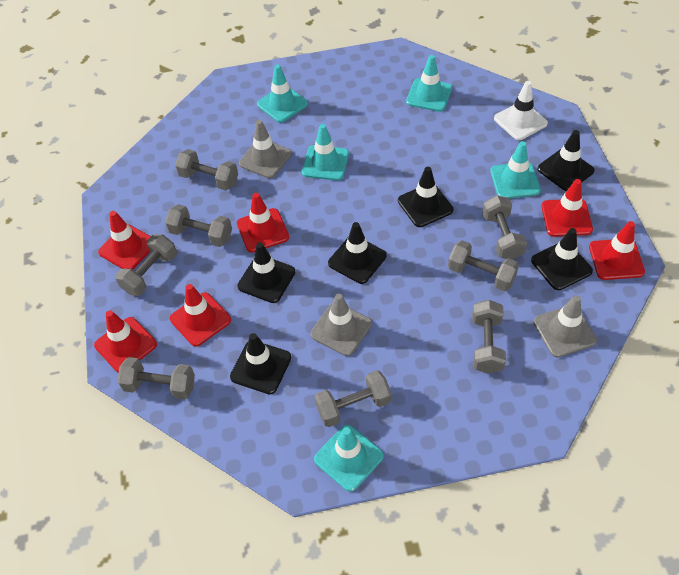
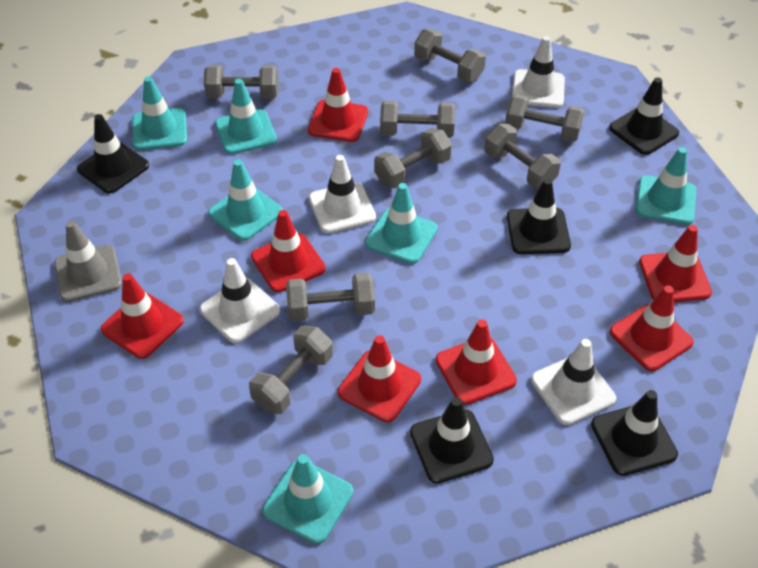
black traffic cone: 6 -> 5
grey traffic cone: 3 -> 1
red traffic cone: 6 -> 7
turquoise traffic cone: 5 -> 6
white traffic cone: 1 -> 4

